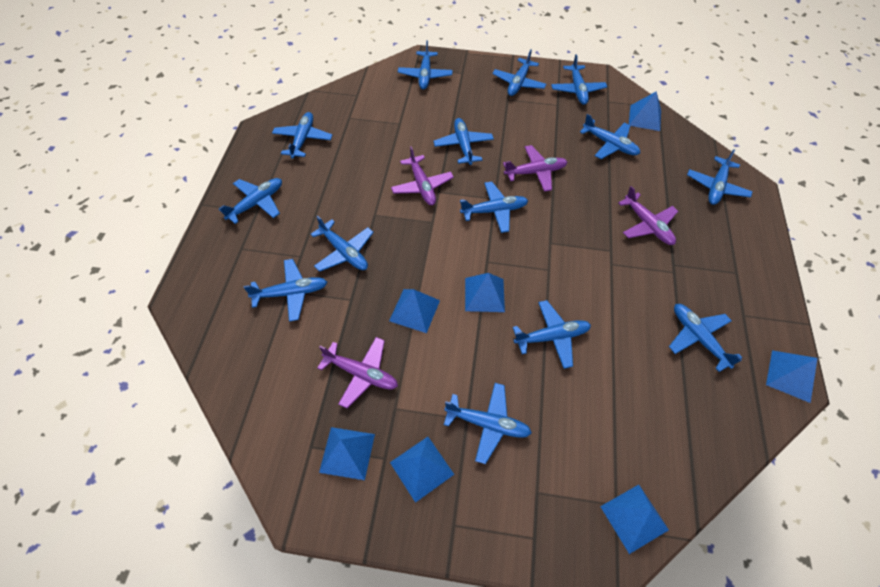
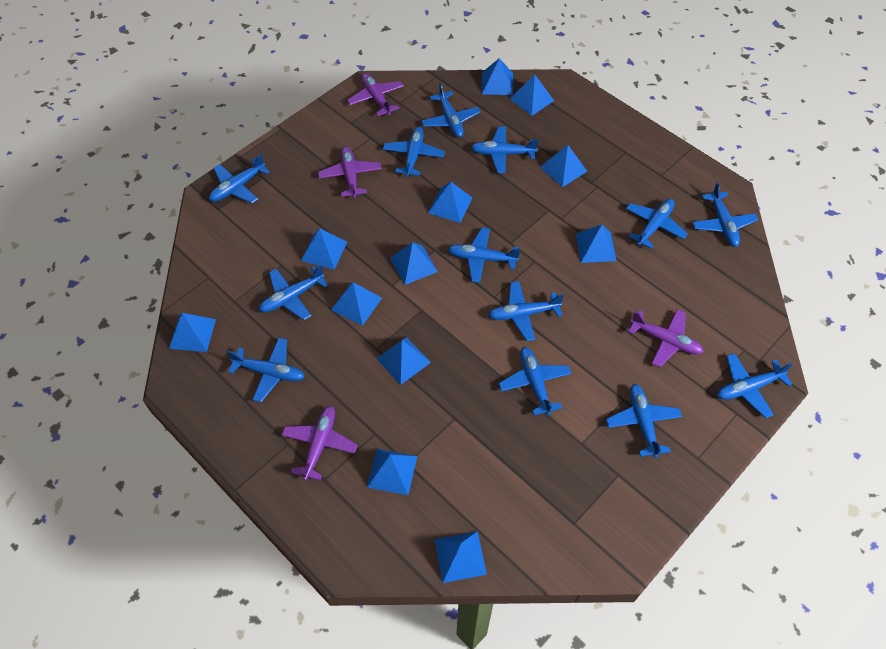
blue plane: 14 -> 13
blue pyramid: 7 -> 12

